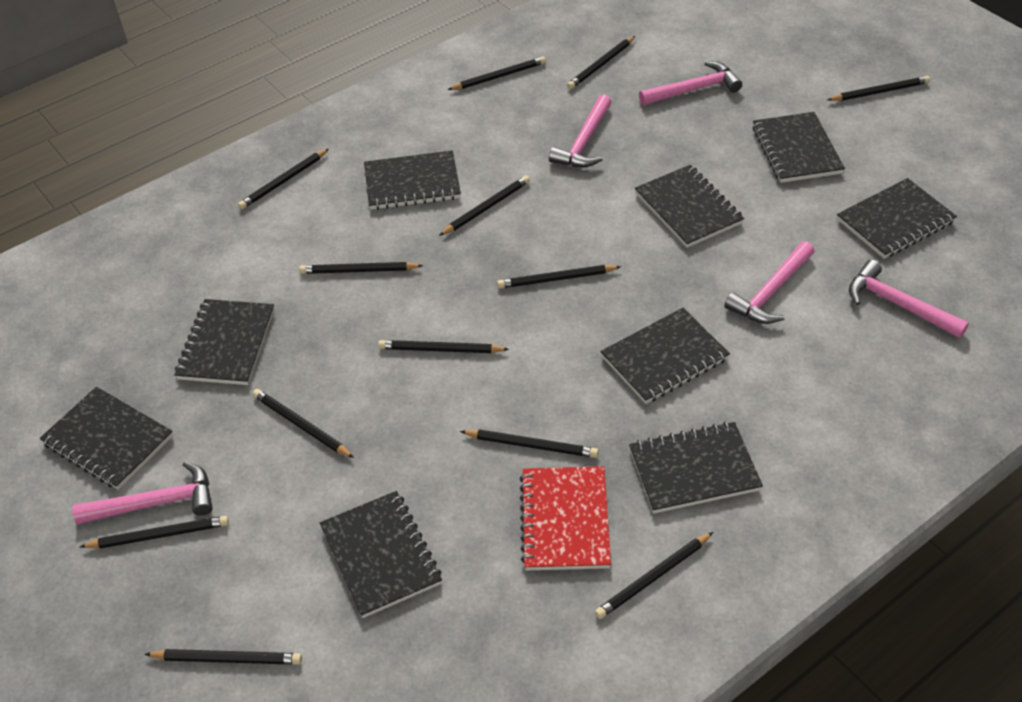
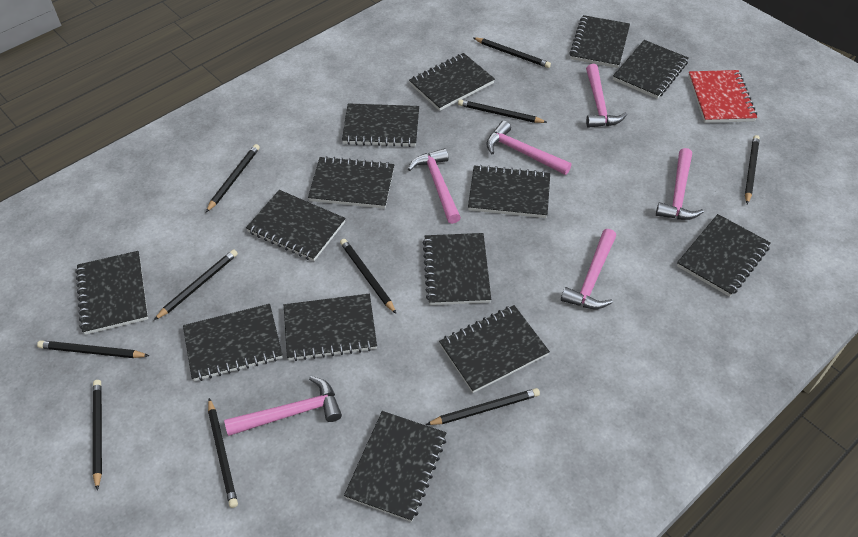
black notebook: 9 -> 14
black pencil: 13 -> 10
pink hammer: 5 -> 6

